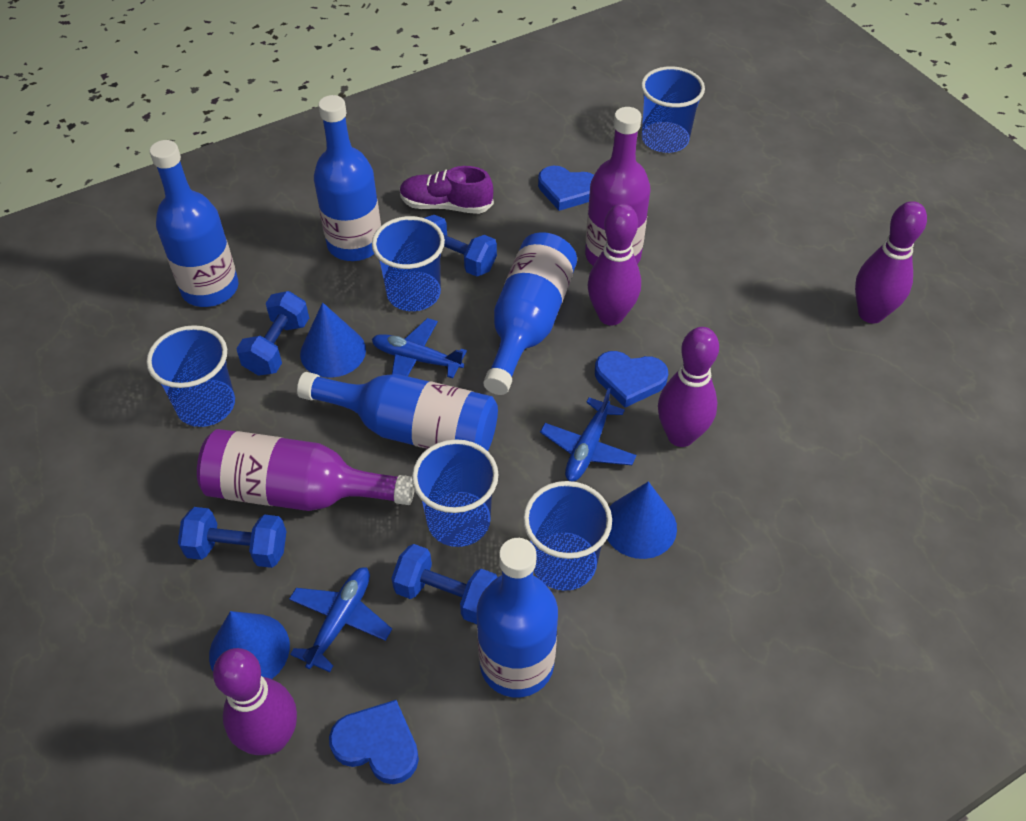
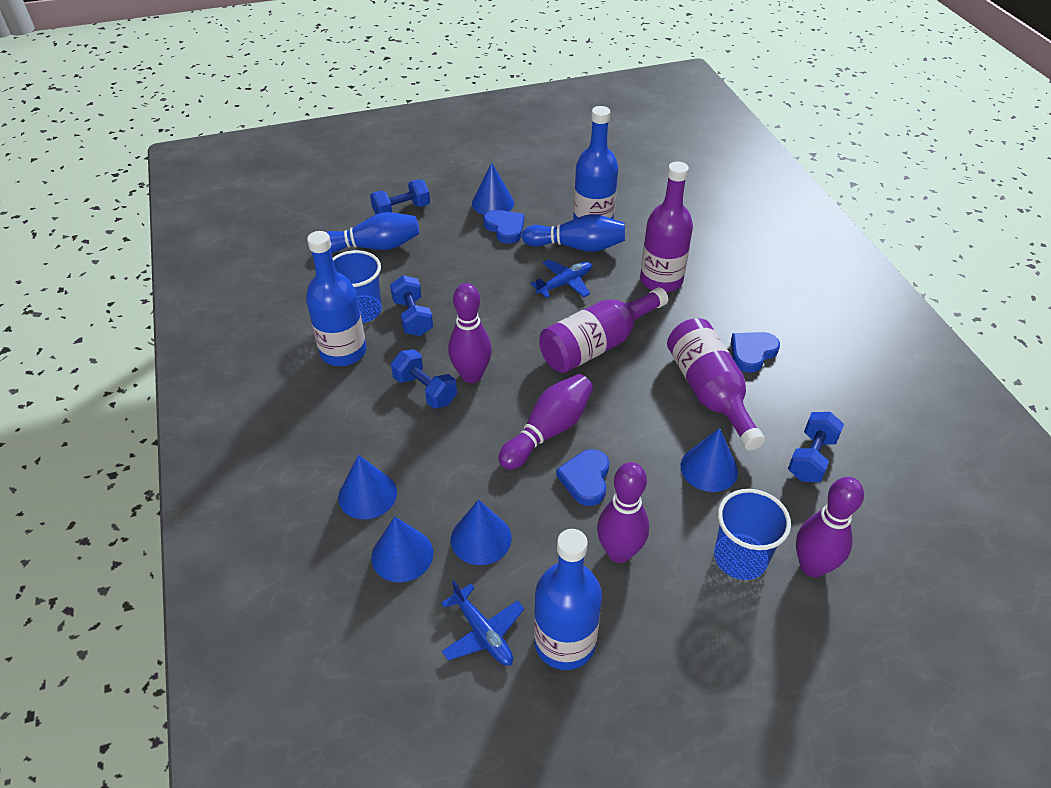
blue bottle: 5 -> 3
blue bowling pin: 0 -> 2
blue cone: 3 -> 5
blue cup: 5 -> 2
blue plane: 3 -> 2
purple bottle: 2 -> 3
purple shoe: 1 -> 0

